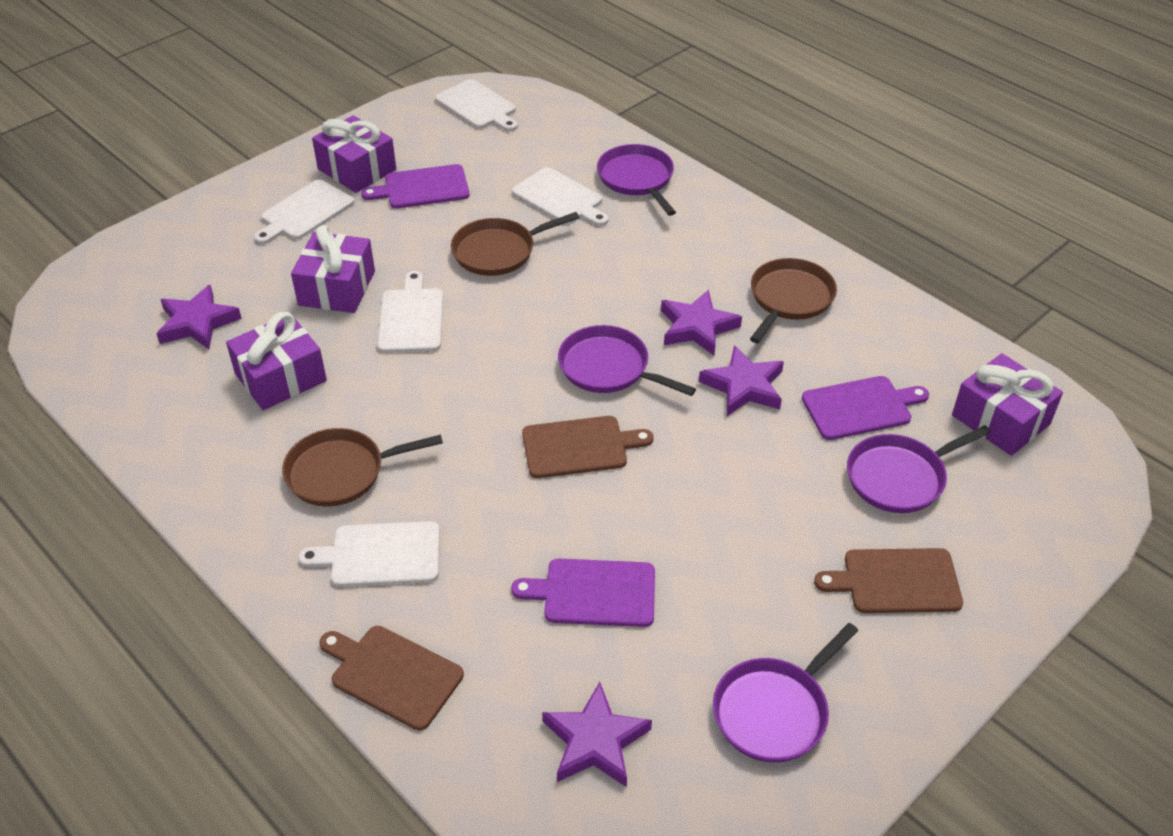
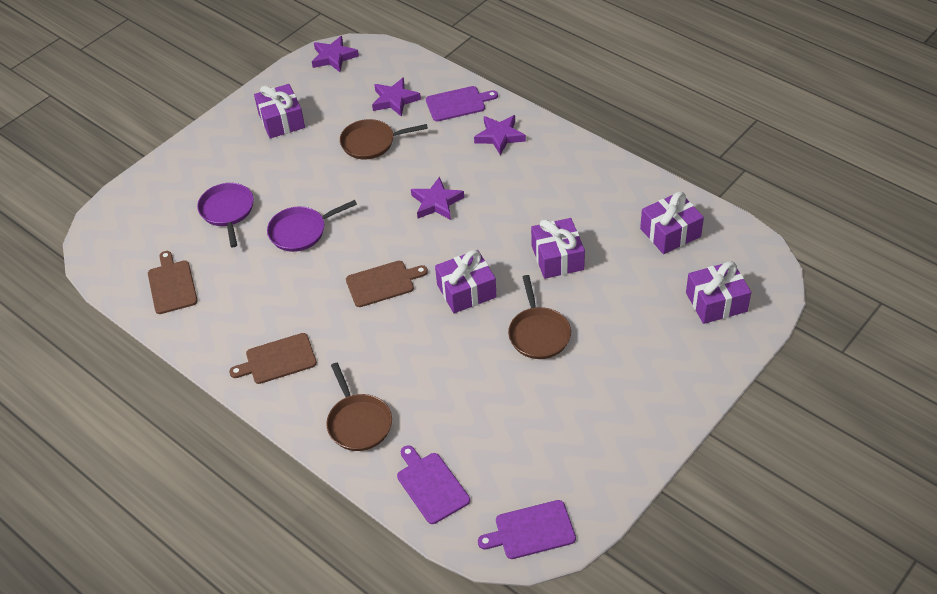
purple gift: 4 -> 5
purple pan: 4 -> 2
white cutting board: 5 -> 0

